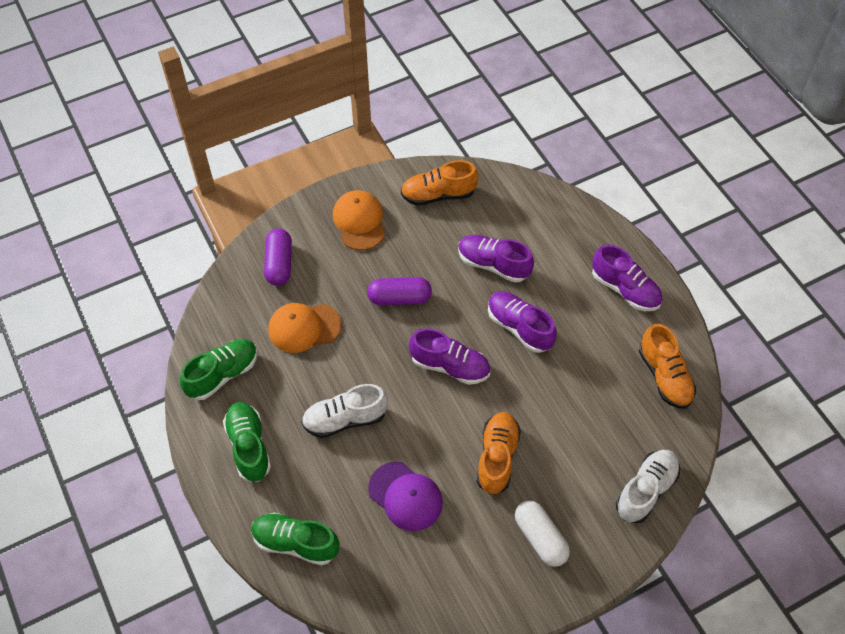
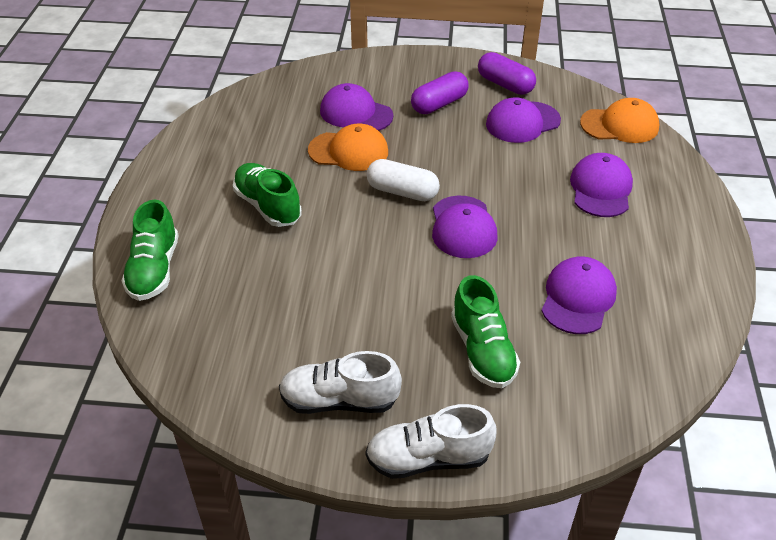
orange shoe: 3 -> 0
purple cap: 1 -> 5
purple shoe: 4 -> 0

